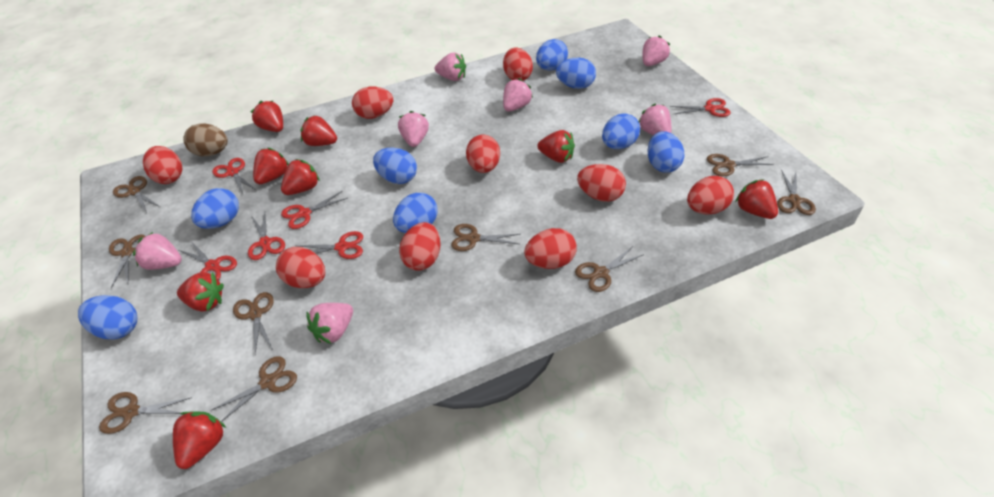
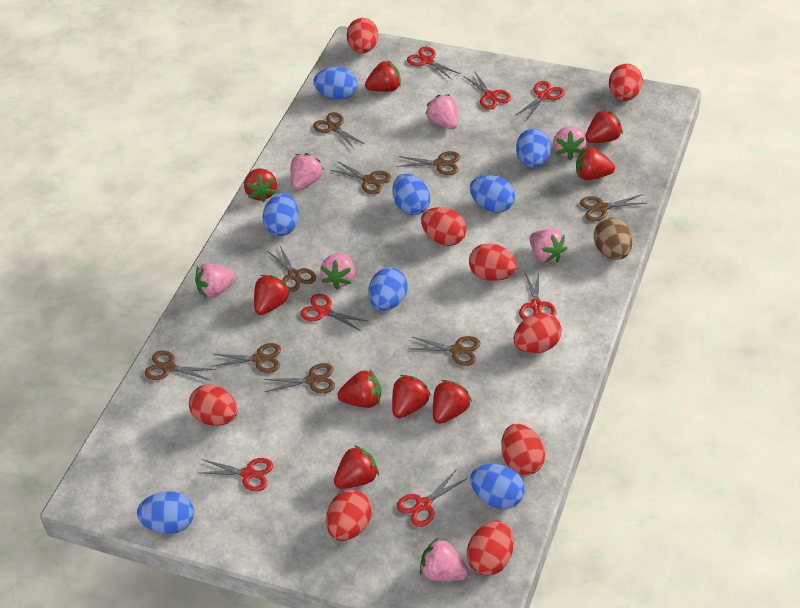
red scissors: 6 -> 7
red strawberry: 8 -> 9

